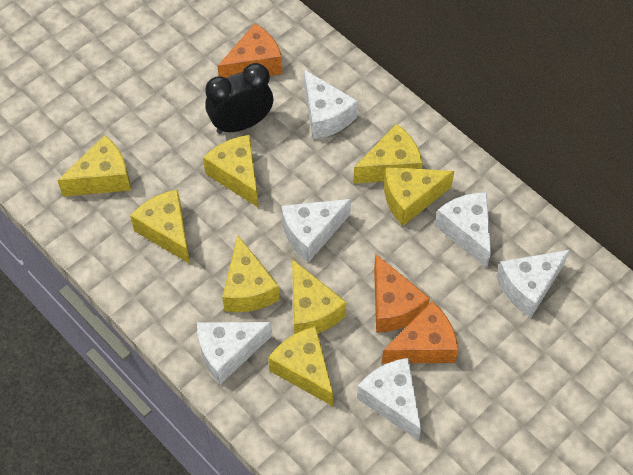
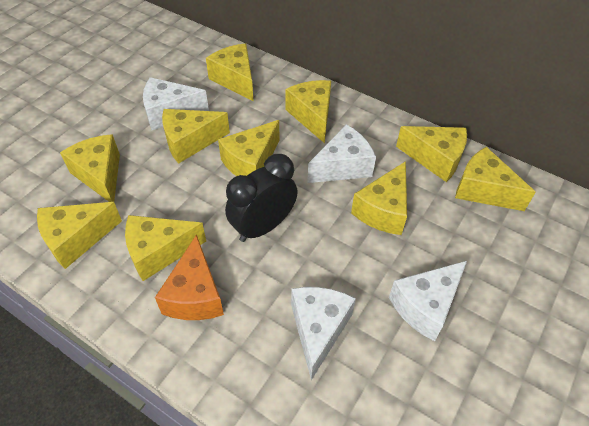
orange cheese: 3 -> 1
white cheese: 6 -> 4
yellow cheese: 8 -> 10

